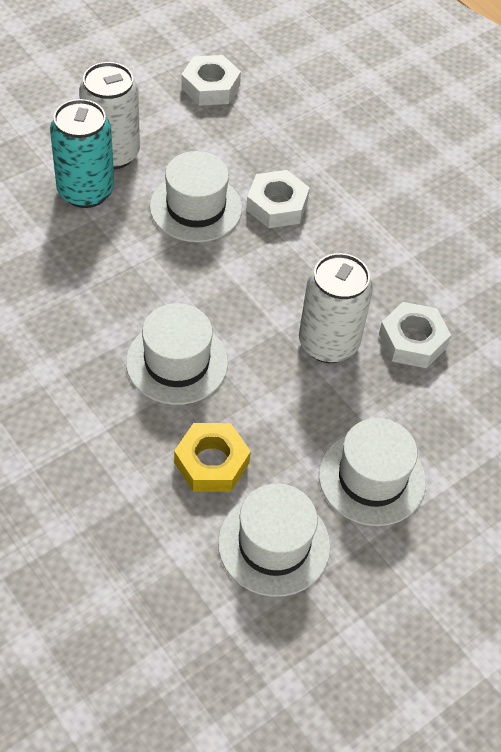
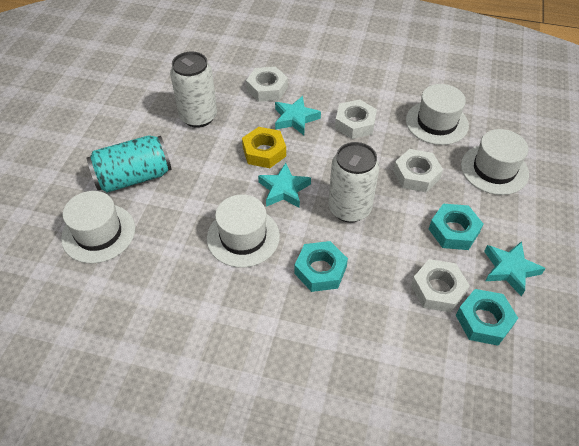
turquoise nut: 0 -> 3
turquoise star: 0 -> 3
white nut: 3 -> 4

